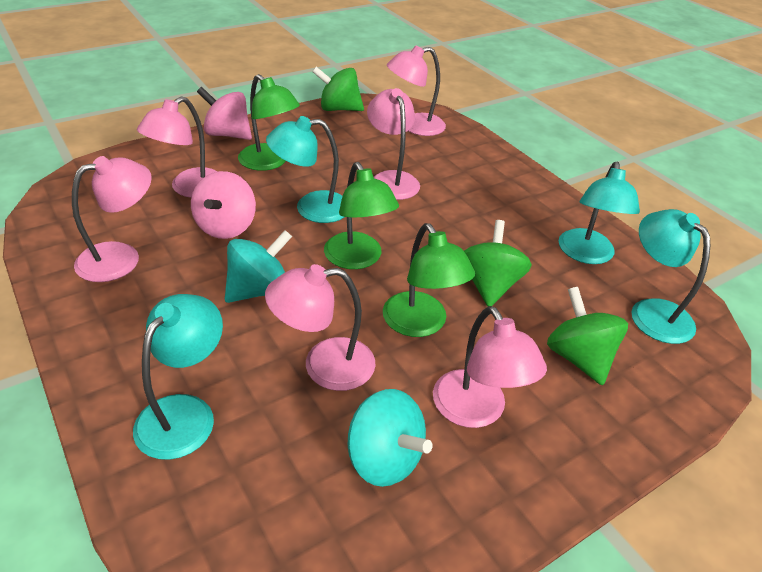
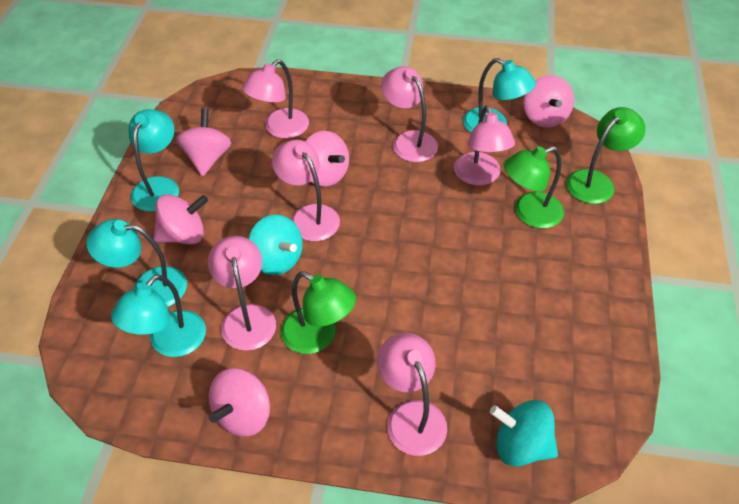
green spinning top: 3 -> 0
pink spinning top: 2 -> 5

